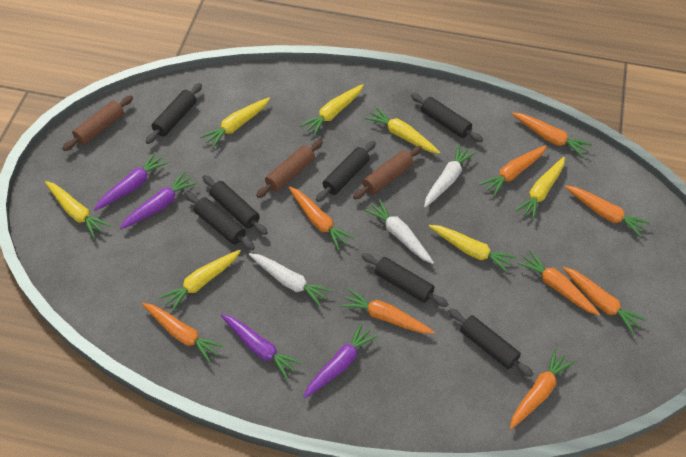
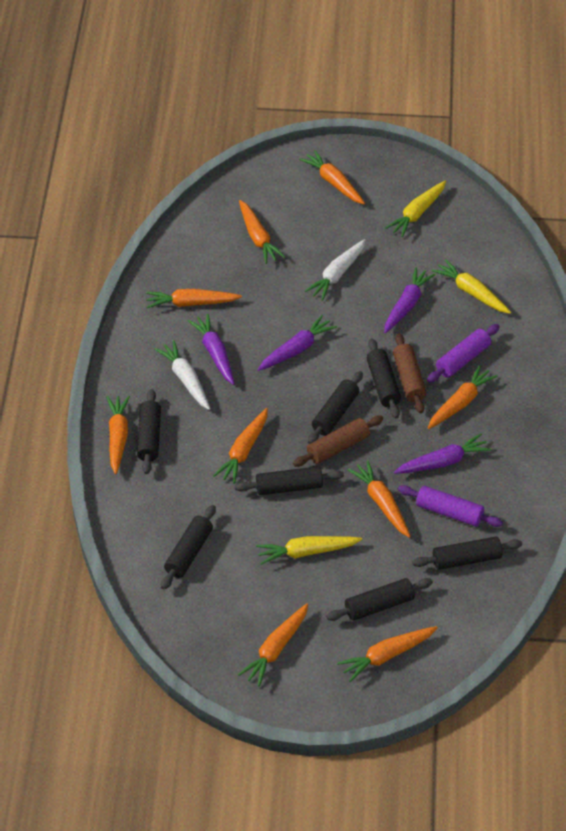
brown rolling pin: 3 -> 2
purple rolling pin: 0 -> 2
white carrot: 3 -> 2
yellow carrot: 7 -> 3

